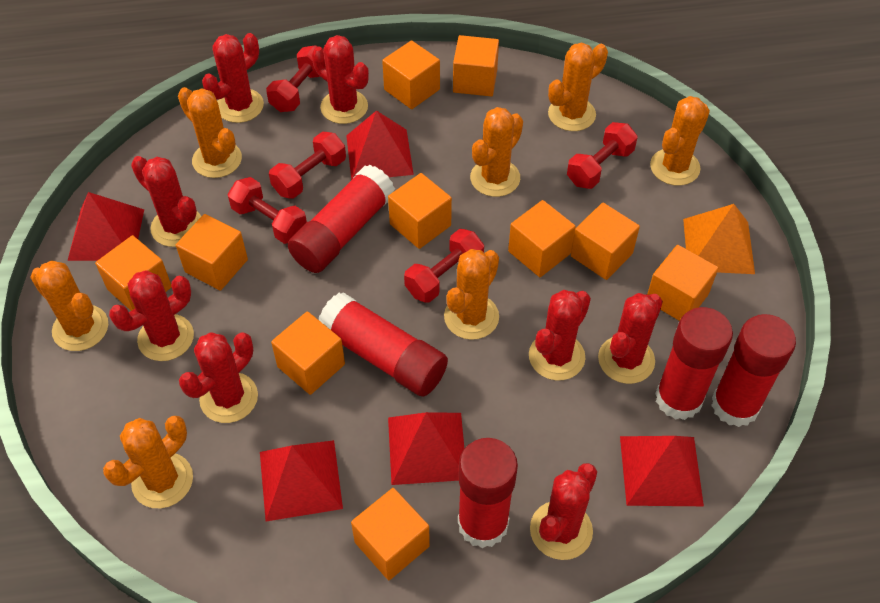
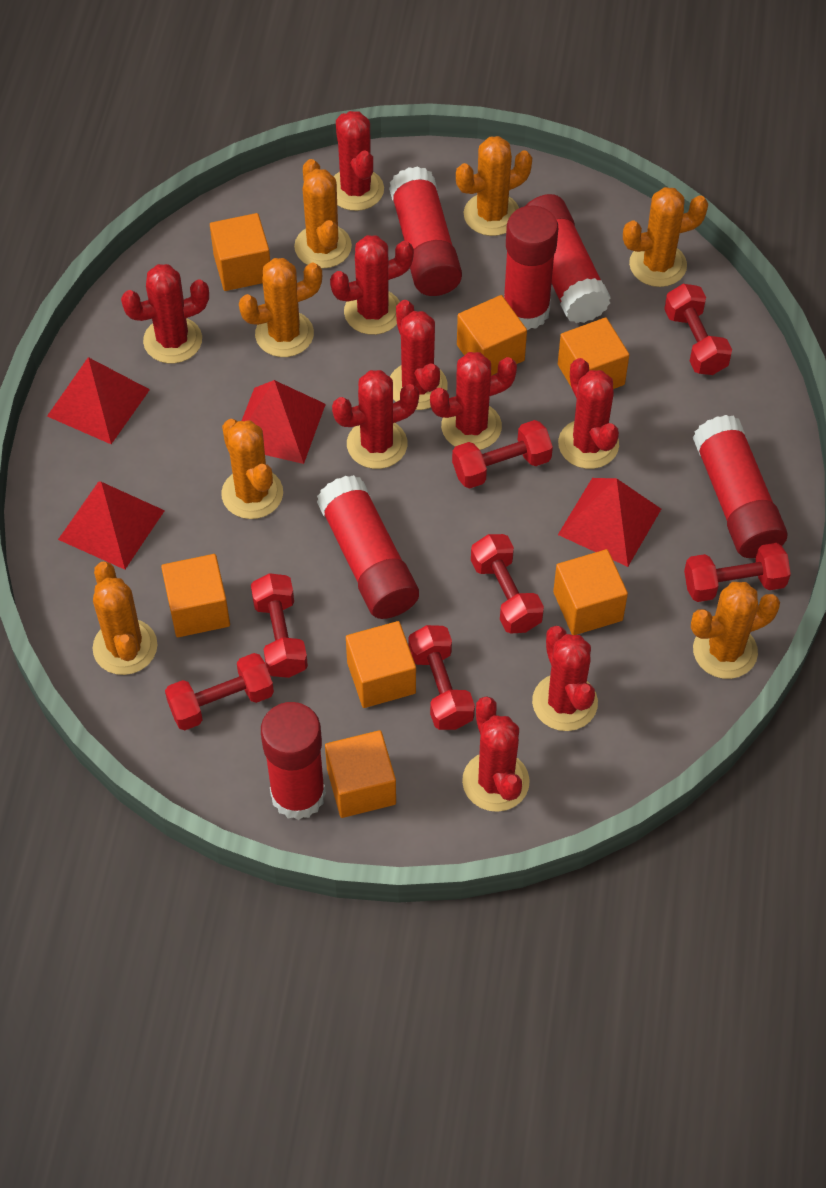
orange cube: 10 -> 7
orange pyramid: 1 -> 0
red cactus: 8 -> 9
red dumbbell: 5 -> 7
red glue stick: 5 -> 6
red pyramid: 5 -> 4

